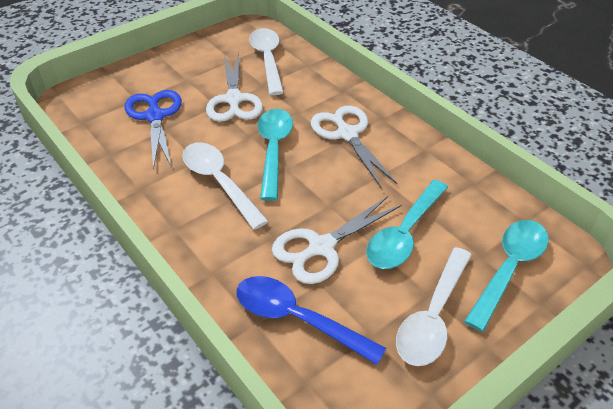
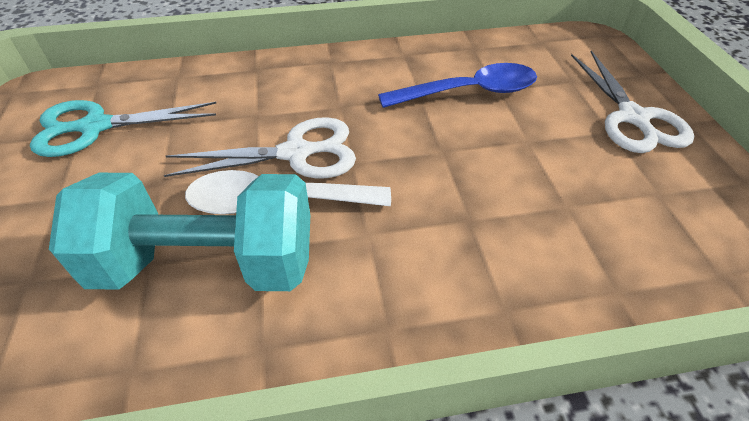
blue scissors: 1 -> 0
turquoise dumbbell: 0 -> 1
turquoise scissors: 0 -> 1
turquoise spoon: 3 -> 0
white scissors: 3 -> 2
white spoon: 3 -> 1

